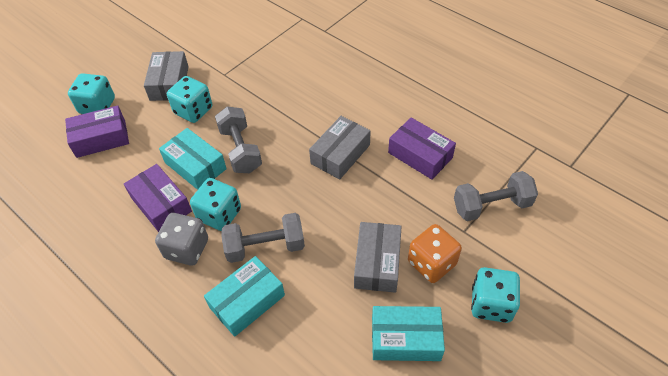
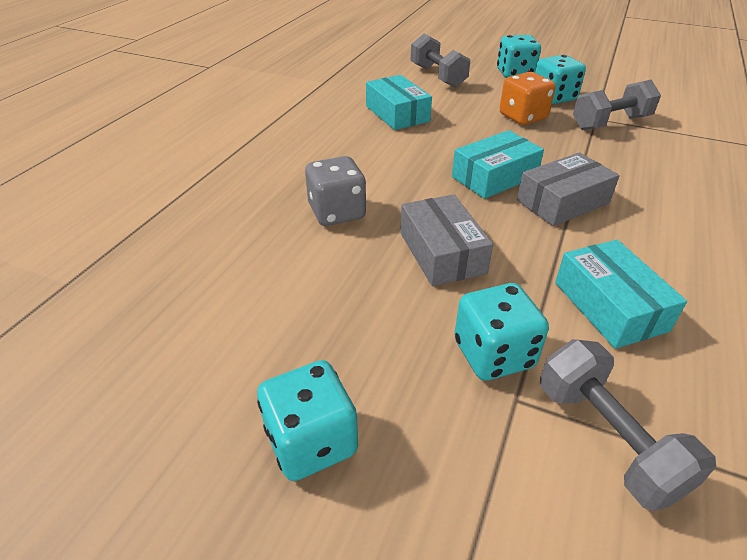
grey box: 3 -> 2
purple box: 3 -> 0

